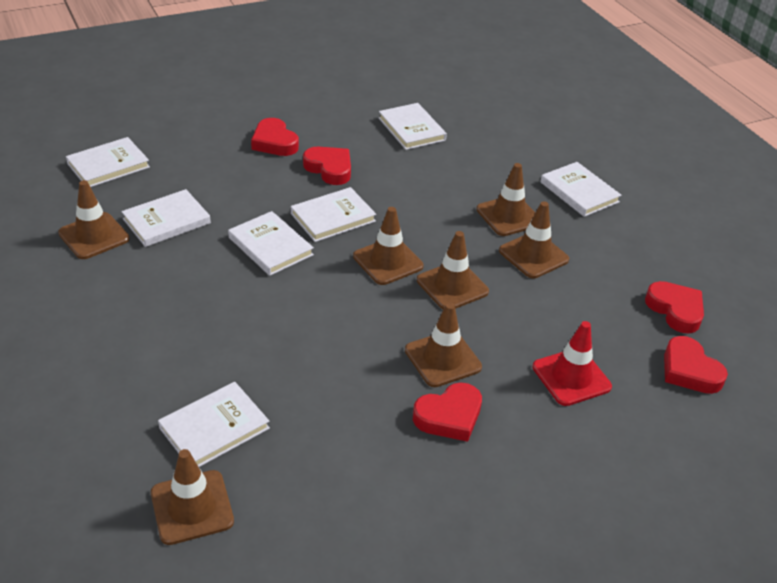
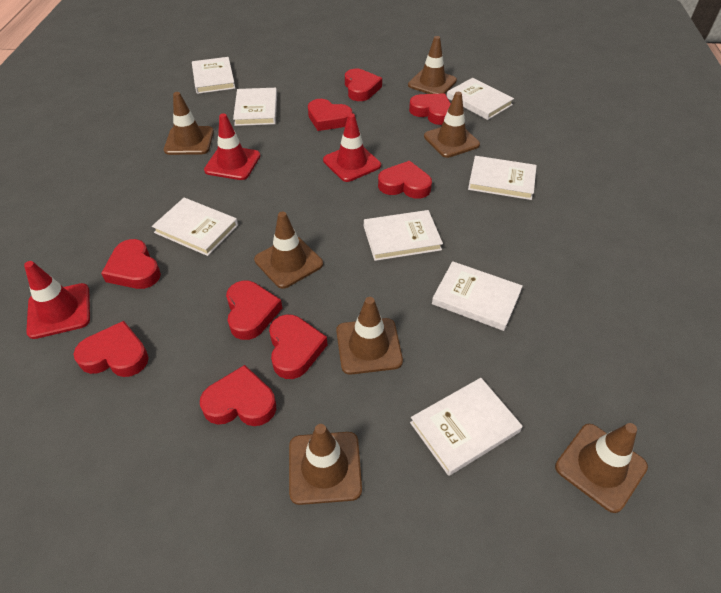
red heart: 5 -> 9
red traffic cone: 1 -> 3
white book: 7 -> 8

